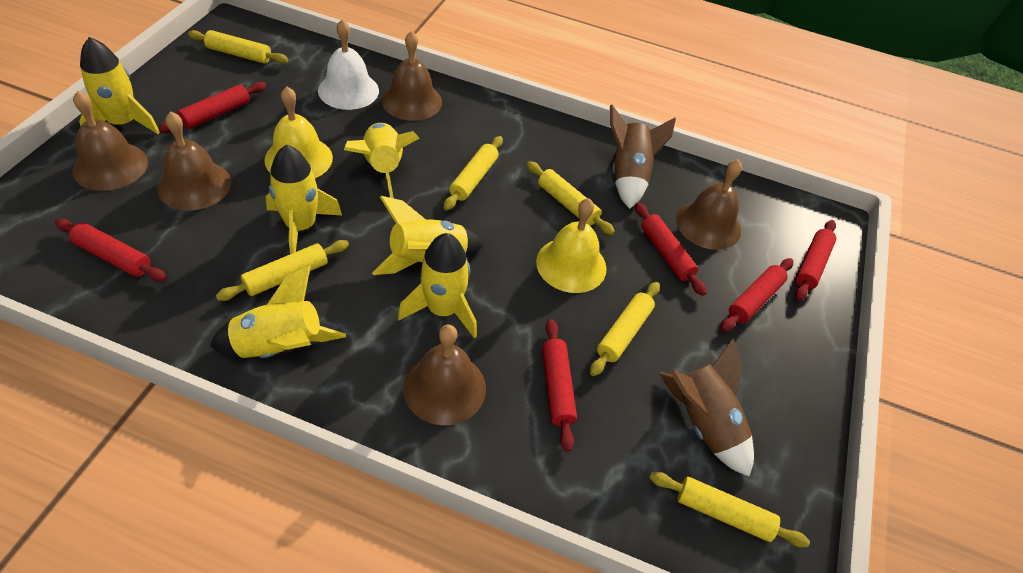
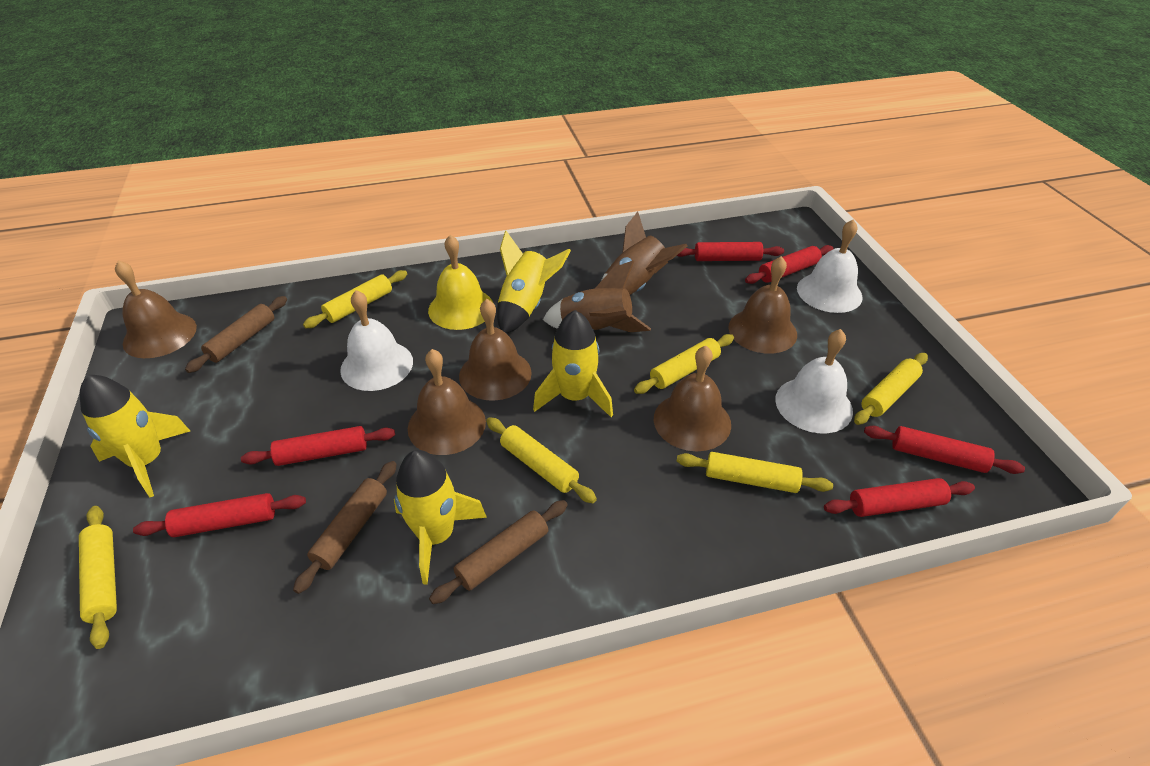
brown rolling pin: 0 -> 3
white bell: 1 -> 3
yellow bell: 2 -> 1
yellow rocket: 6 -> 4

